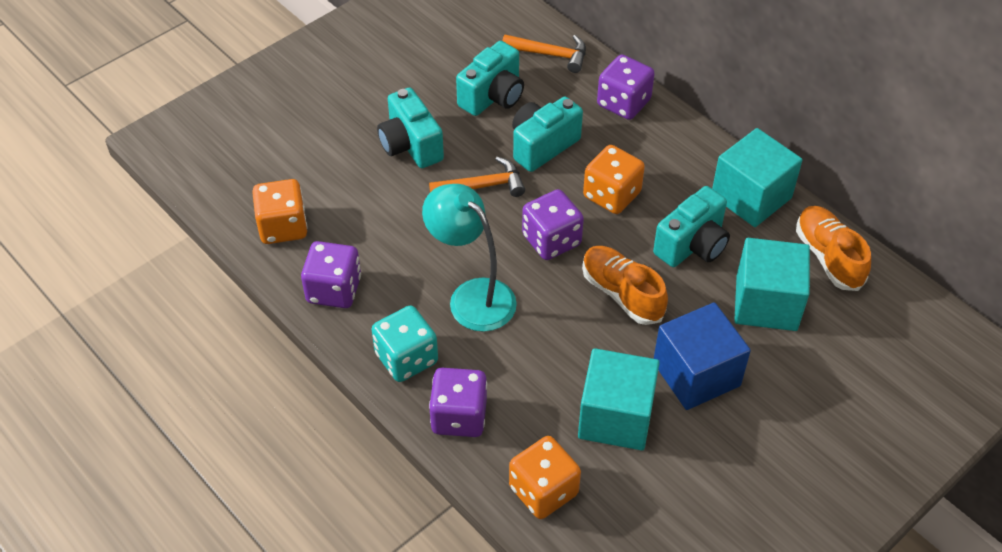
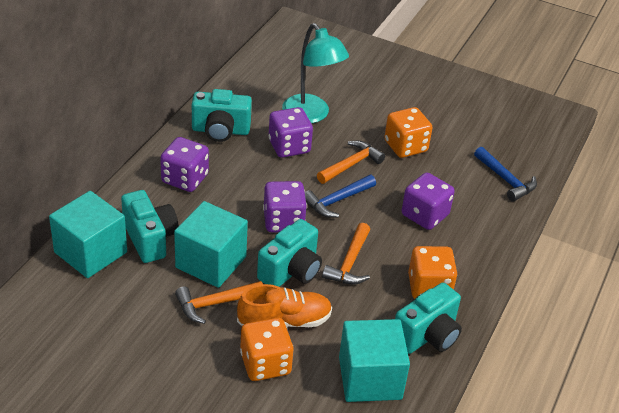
blue cube: 1 -> 0
blue hammer: 0 -> 2
orange hammer: 2 -> 3
orange shoe: 2 -> 1
turquoise dice: 1 -> 0

